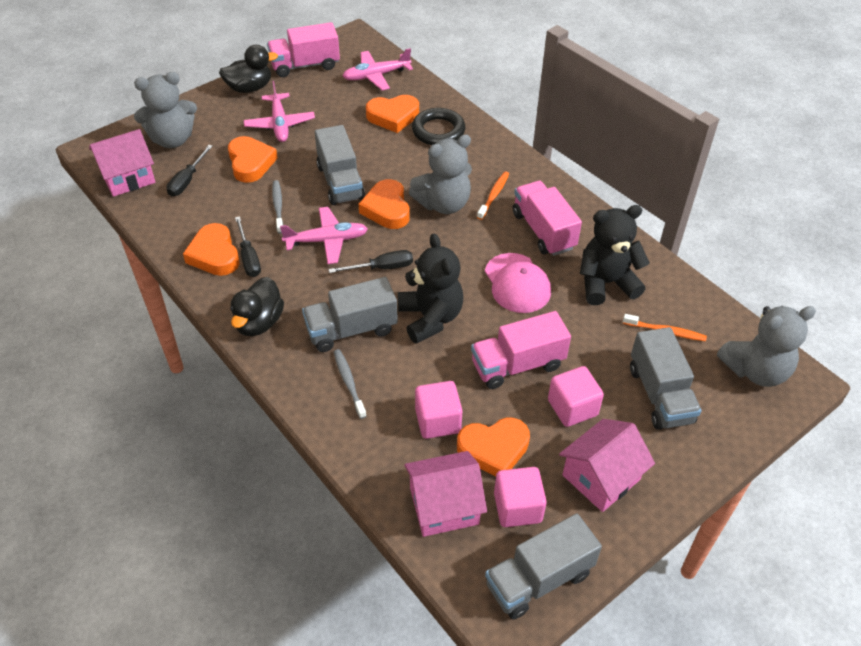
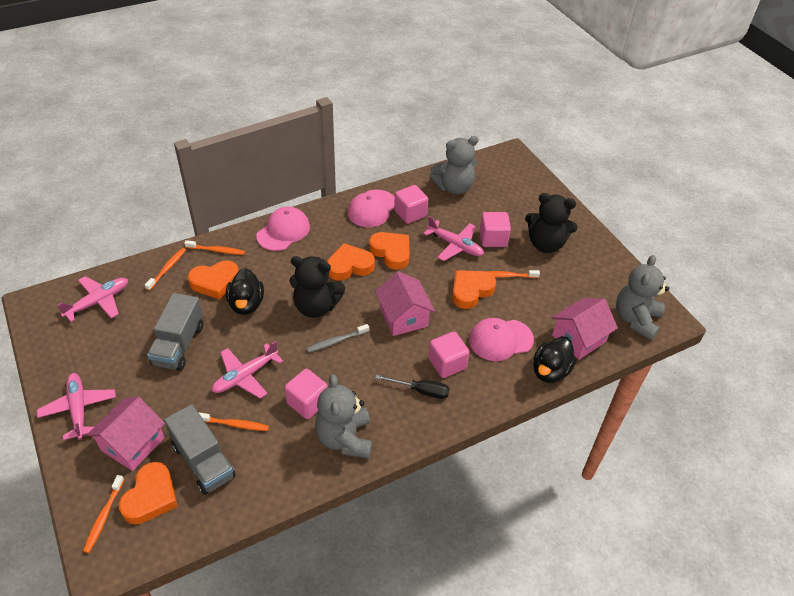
black ring: 1 -> 0
black screwdriver: 3 -> 1
grey toothbrush: 2 -> 1
grey truck: 4 -> 2
orange toothbrush: 2 -> 5
pink cap: 1 -> 3
pink cube: 3 -> 4
pink plane: 3 -> 4
pink truck: 3 -> 0

